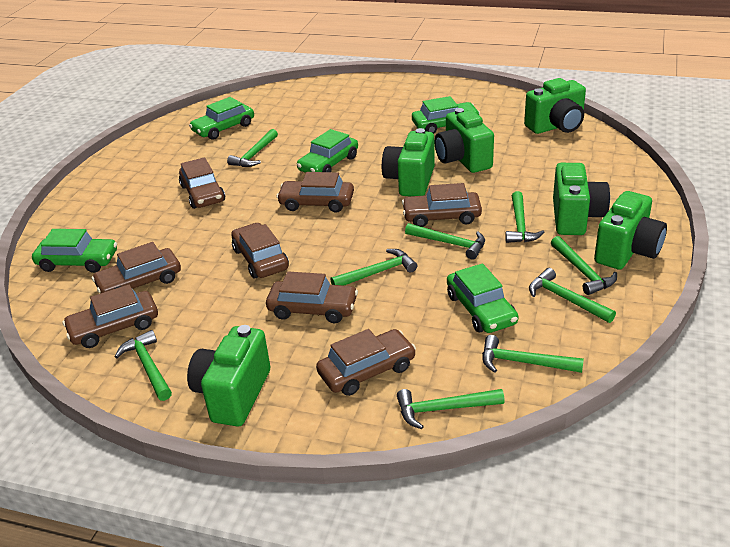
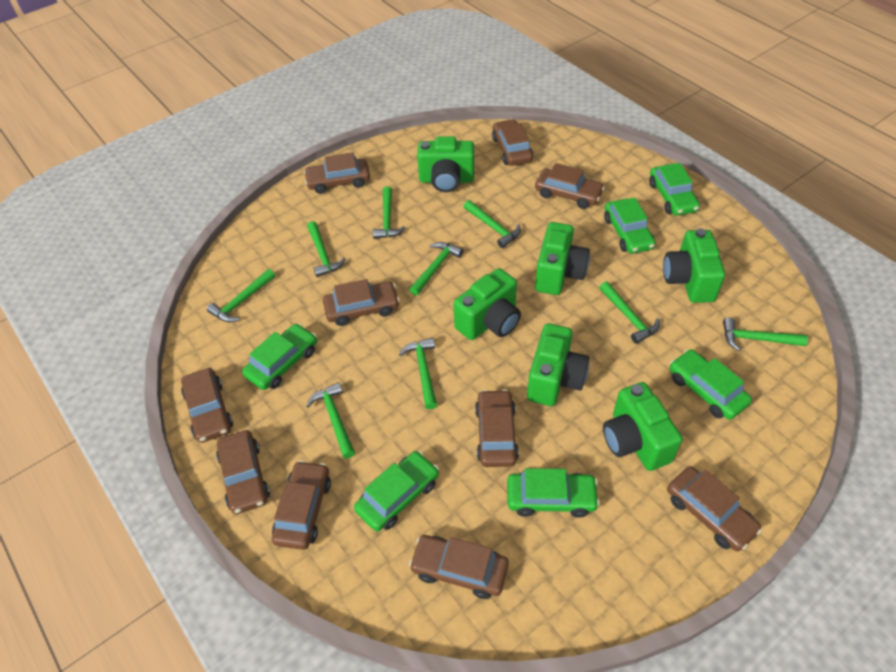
brown car: 8 -> 10
green car: 5 -> 6

